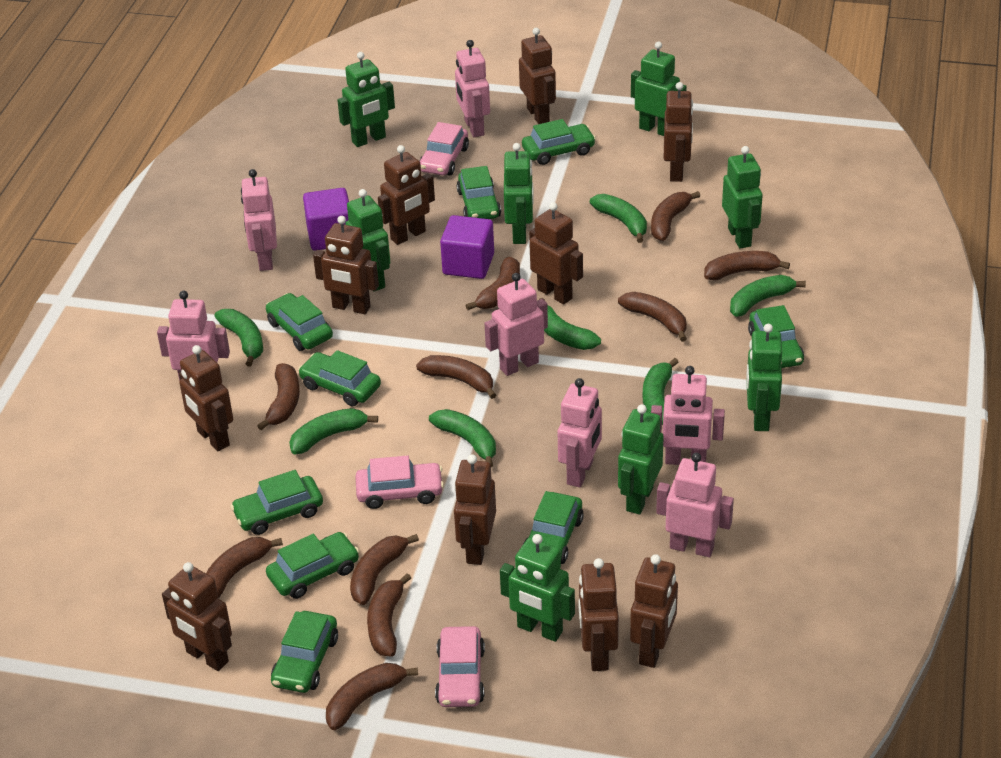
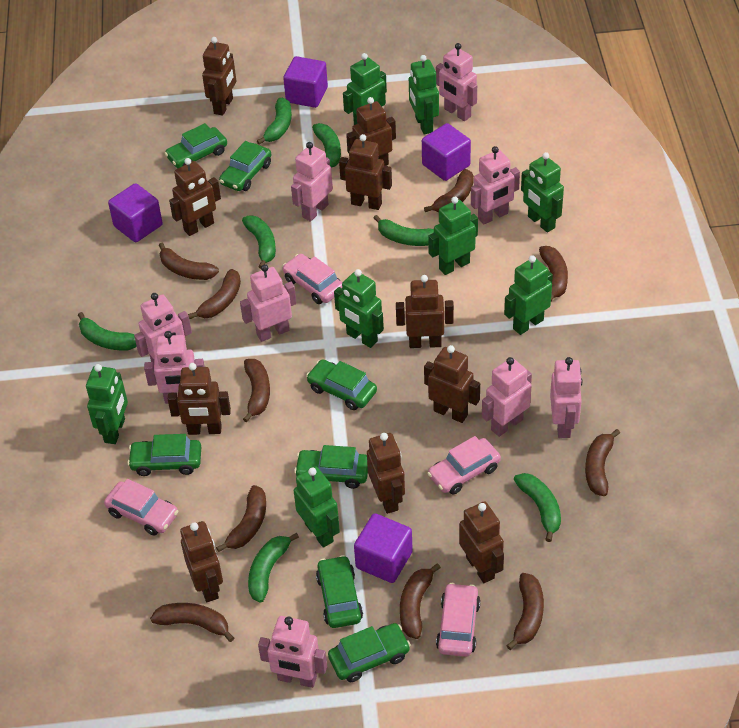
green car: 9 -> 7
pink car: 3 -> 4
pink robot: 7 -> 9
purple cube: 2 -> 4

